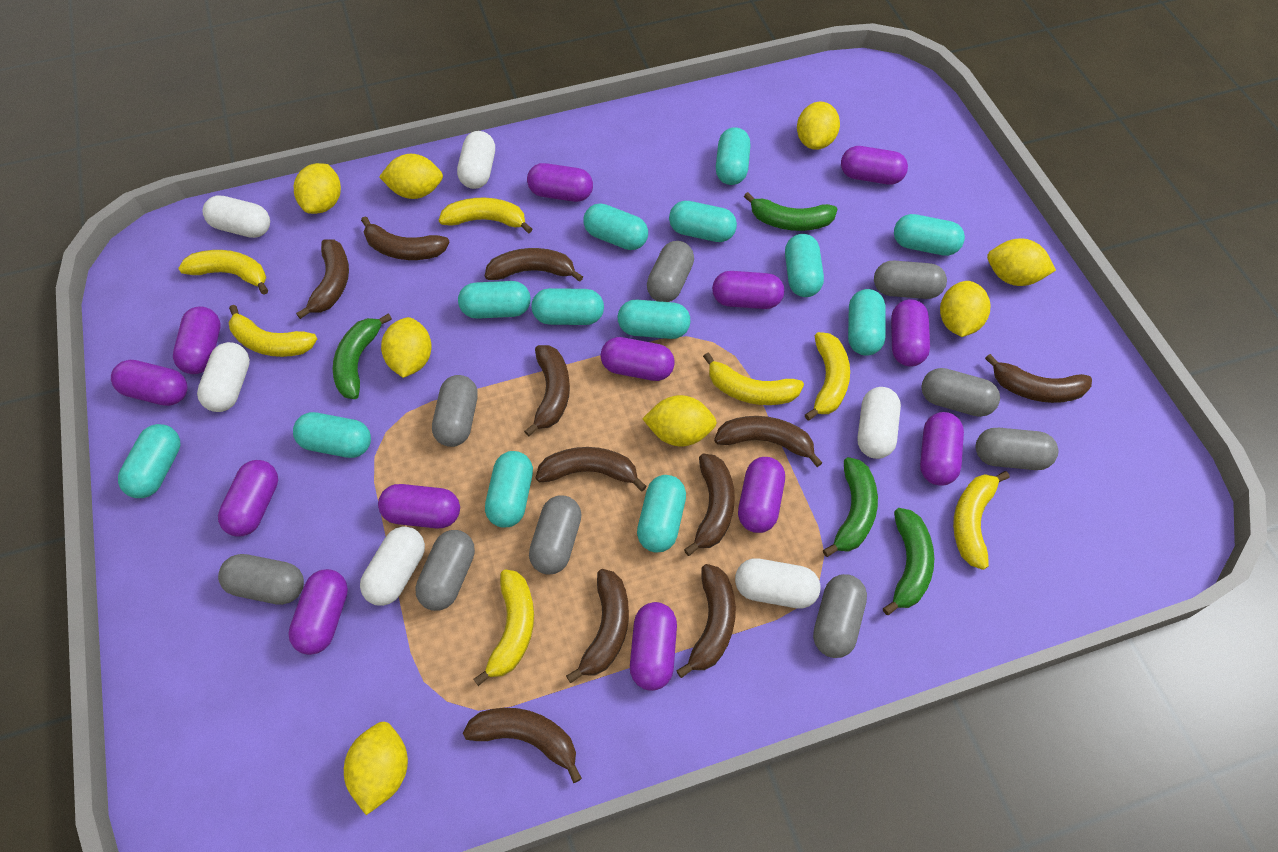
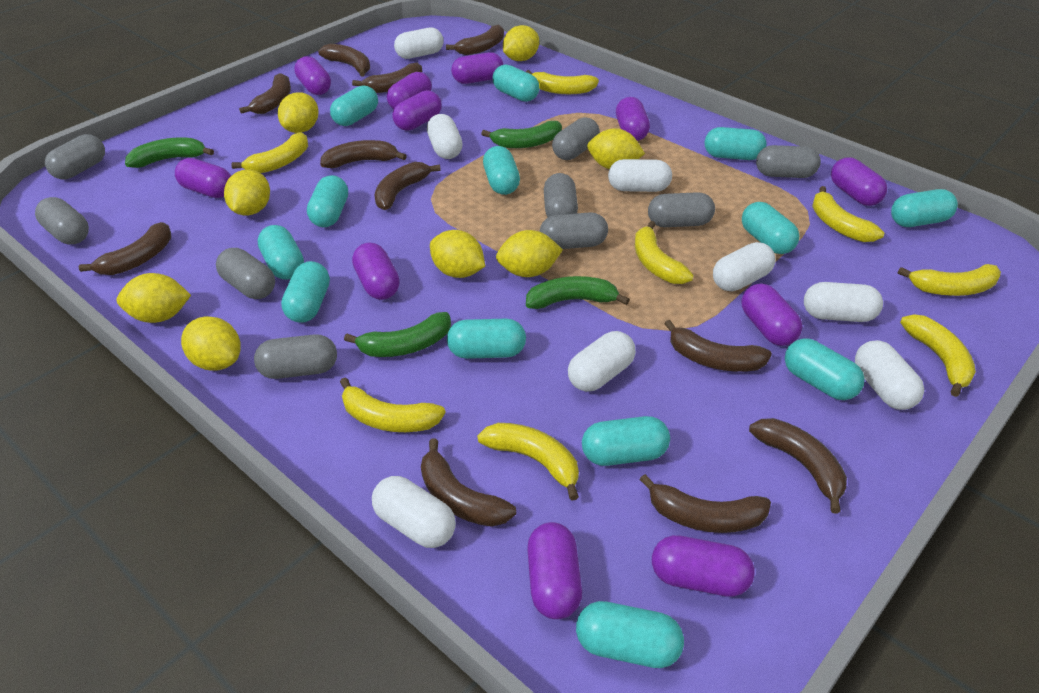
purple capsule: 13 -> 11
white capsule: 6 -> 8
yellow banana: 7 -> 8

